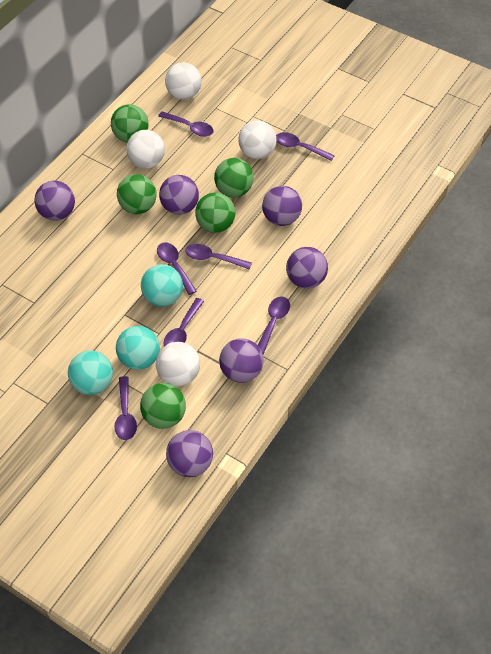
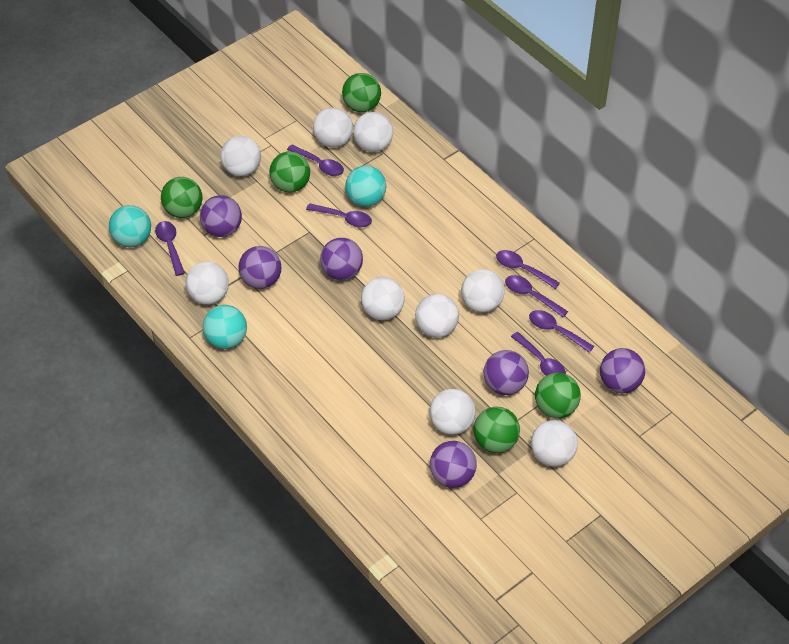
white ball: 4 -> 9

